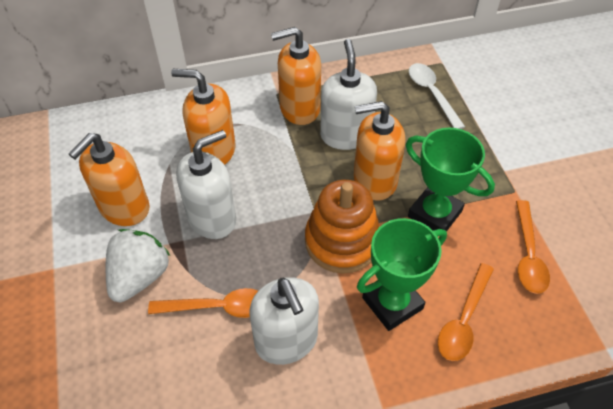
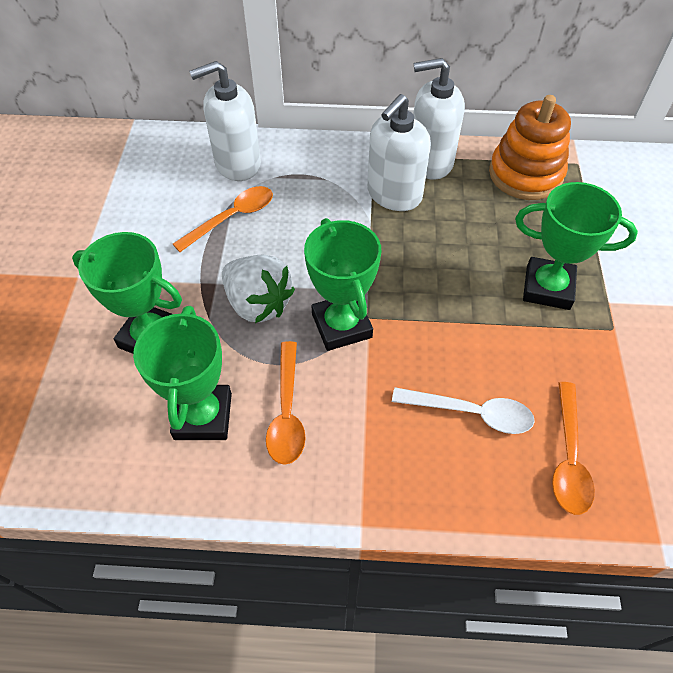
green trophy: 2 -> 4
orange soap dispenser: 4 -> 0

